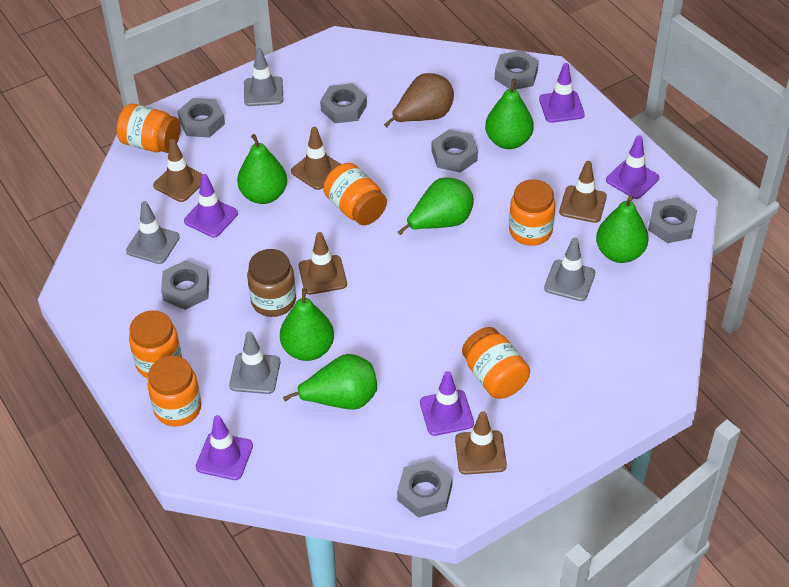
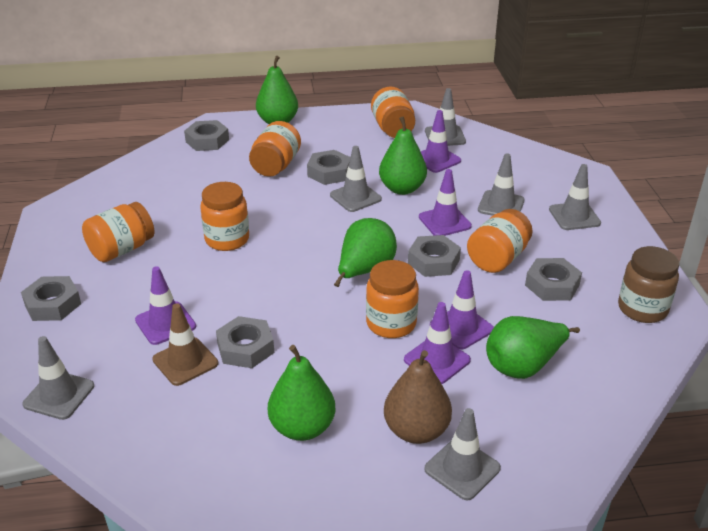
brown traffic cone: 5 -> 1
green pear: 6 -> 5
grey nut: 7 -> 6
grey traffic cone: 4 -> 6

